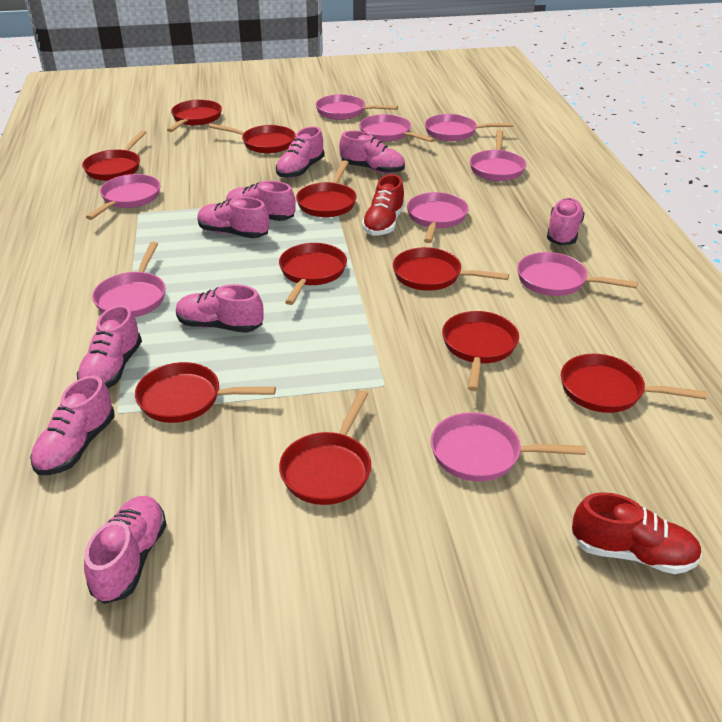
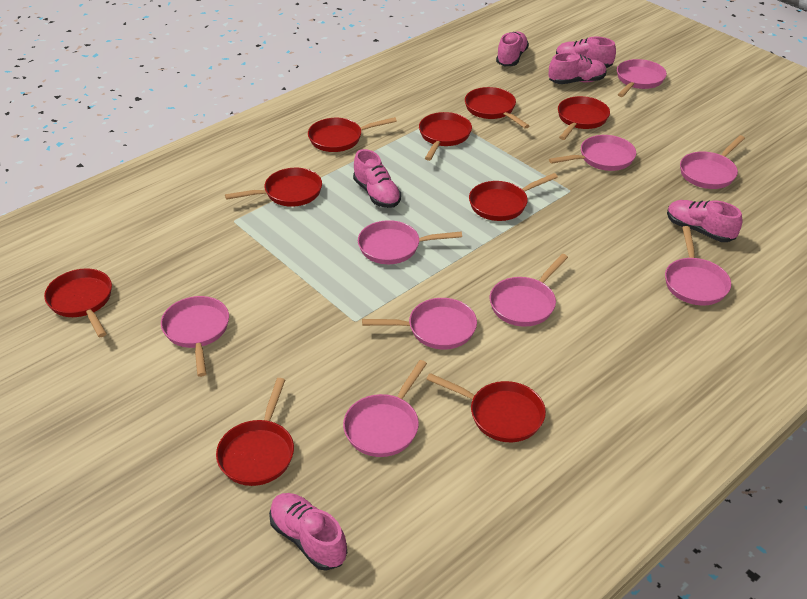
pink shoe: 9 -> 6
red pan: 10 -> 9
red shoe: 2 -> 0

